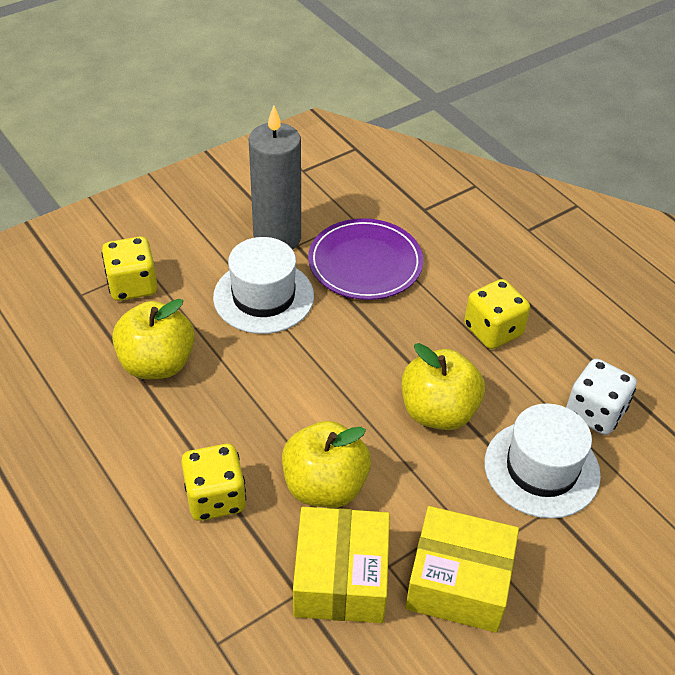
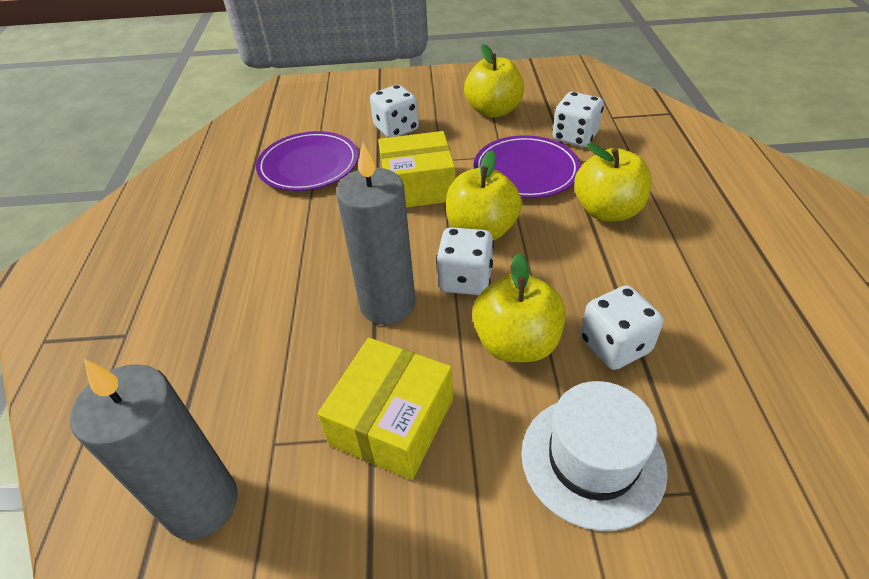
grey candle: 1 -> 2
purple plate: 1 -> 2
white dice: 1 -> 4
white hat: 2 -> 1
yellow apple: 3 -> 4
yellow dice: 3 -> 0

